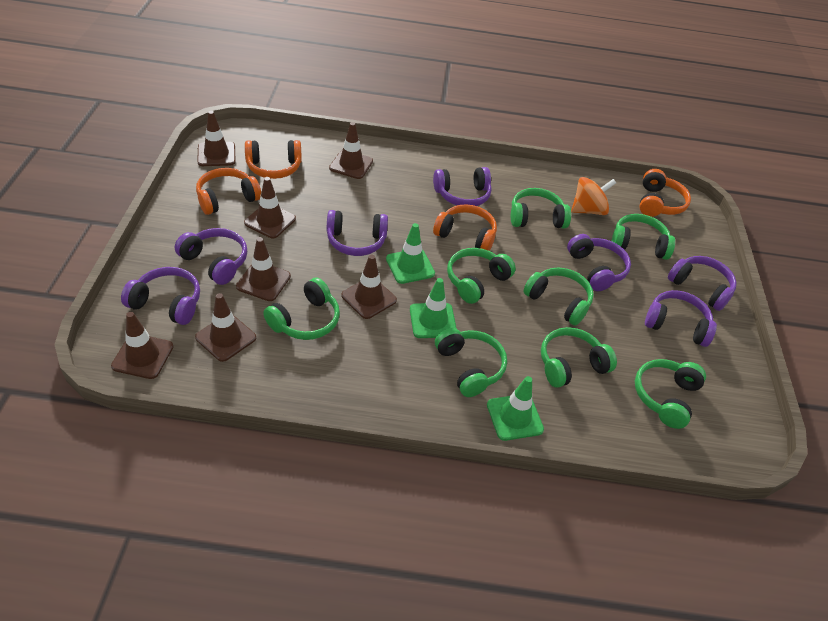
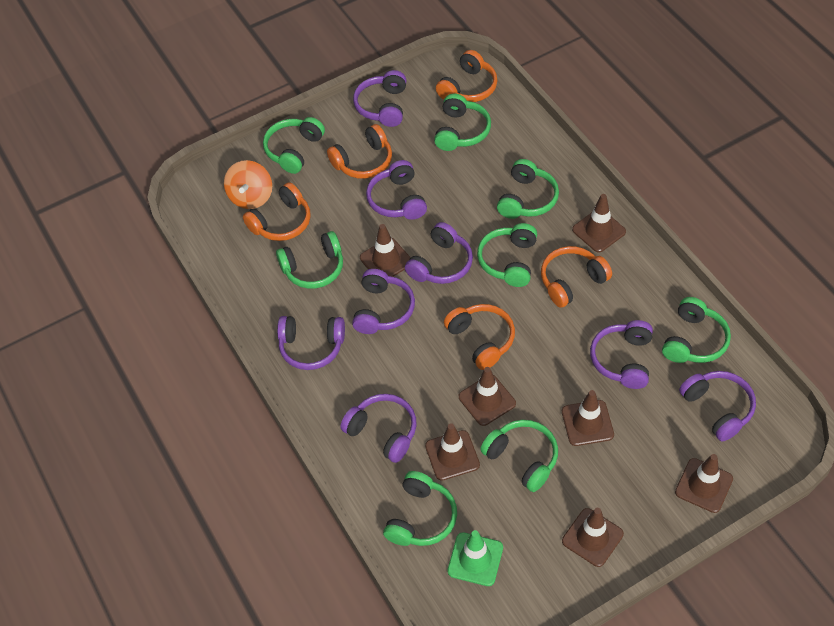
green traffic cone: 3 -> 1
orange headphones: 4 -> 5
purple headphones: 7 -> 8

